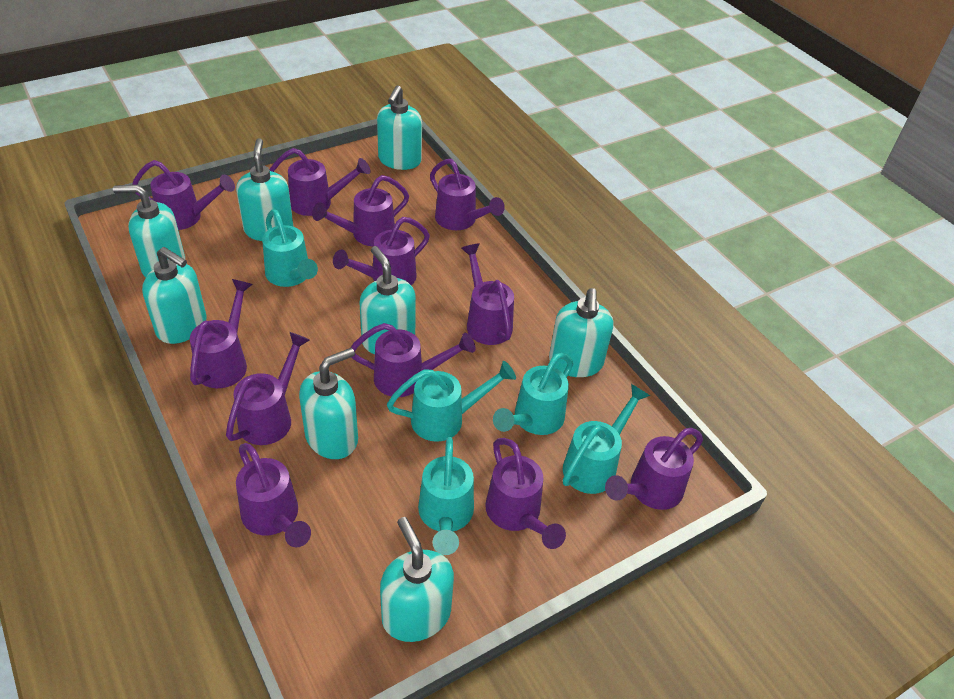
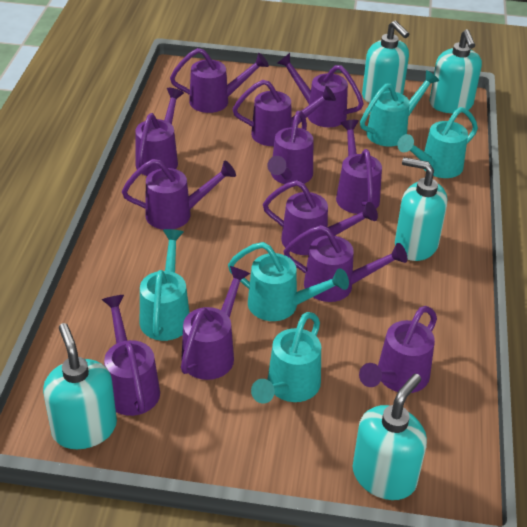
turquoise soap dispenser: 8 -> 5

